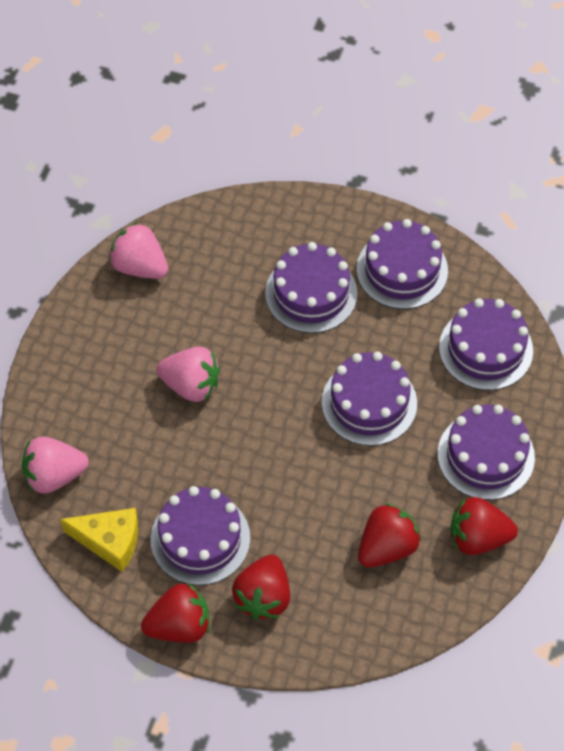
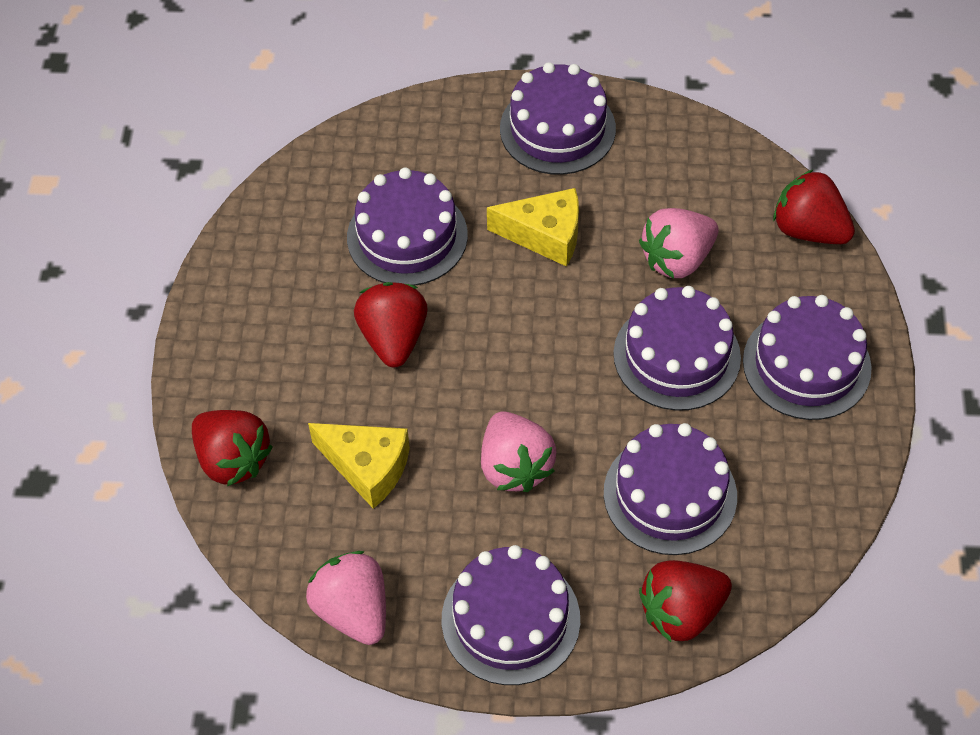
yellow cheese: 1 -> 2

